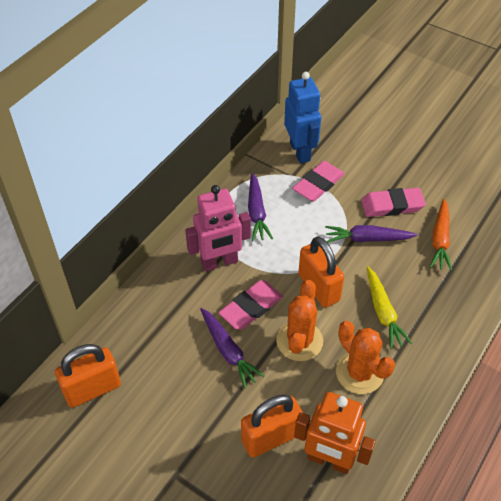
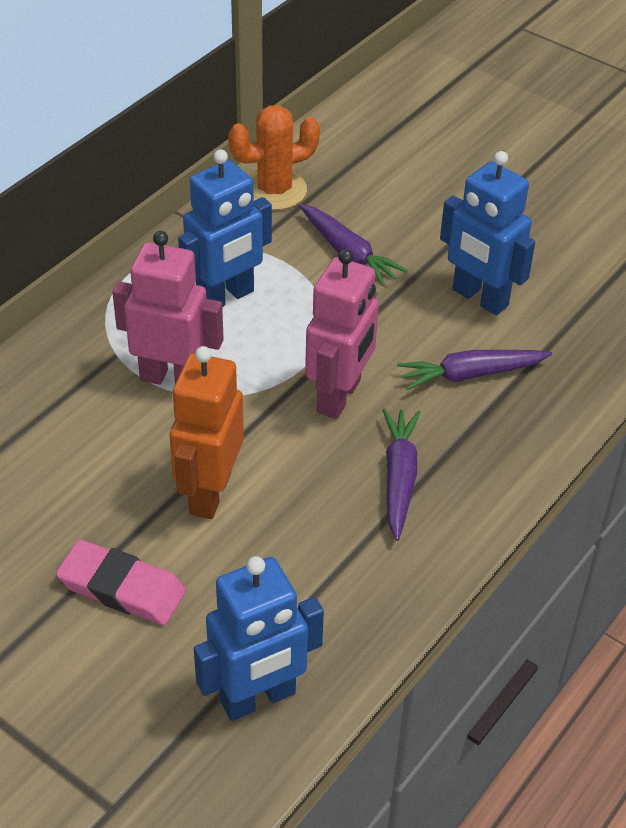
blue robot: 1 -> 3
orange cactus: 2 -> 1
orange carrot: 1 -> 0
orange padlock: 3 -> 0
pink eraser: 3 -> 1
pink robot: 1 -> 2
yellow carrot: 1 -> 0

